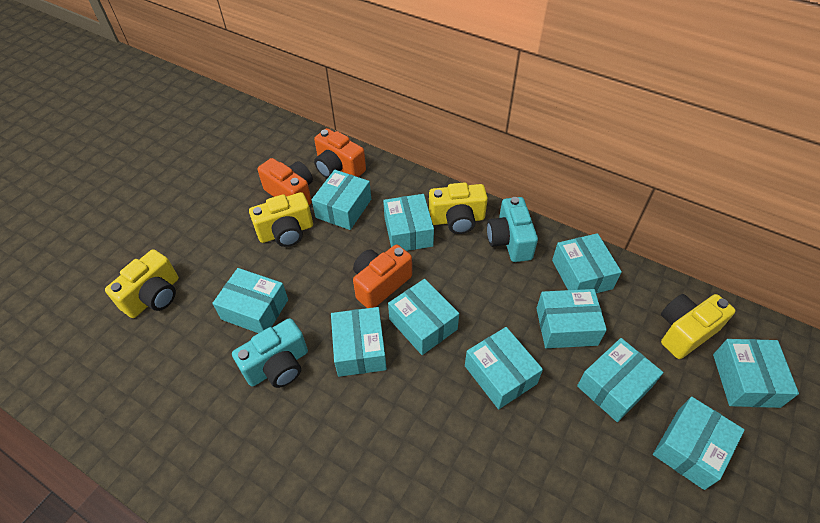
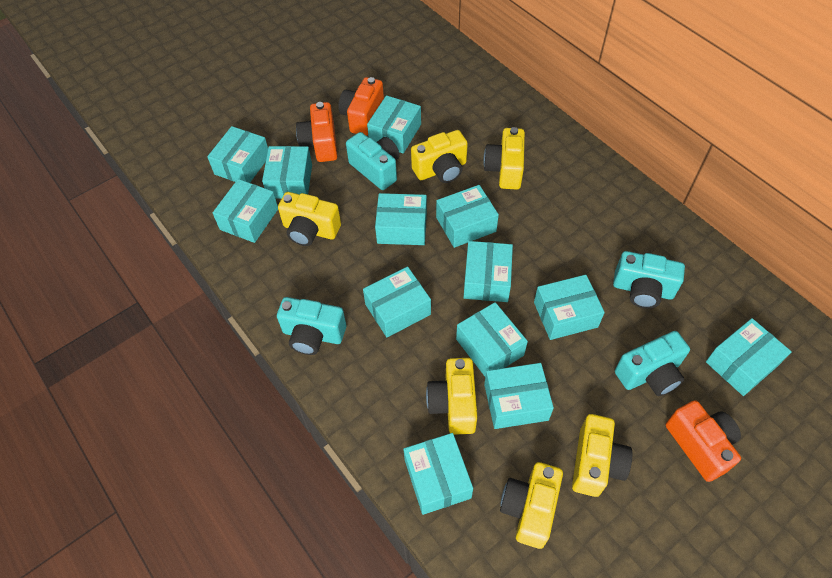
turquoise box: 11 -> 13
turquoise camera: 2 -> 4
yellow camera: 4 -> 6

